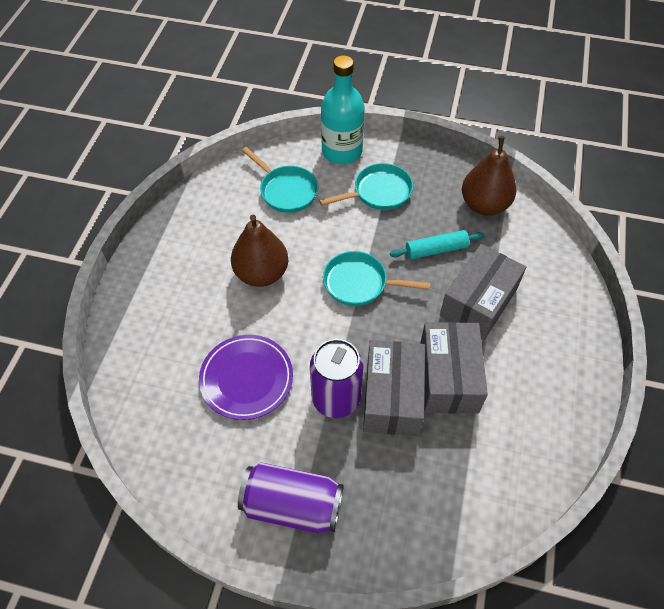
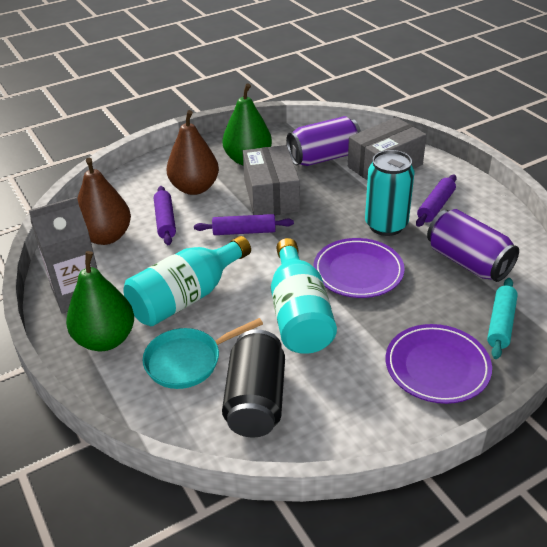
black can: 0 -> 1
green pear: 0 -> 2
grey box: 3 -> 2
grey carton: 0 -> 1
purple plate: 1 -> 2
purple rolling pin: 0 -> 3
turquoise bottle: 1 -> 2
turquoise can: 0 -> 1
turquoise pan: 3 -> 1

